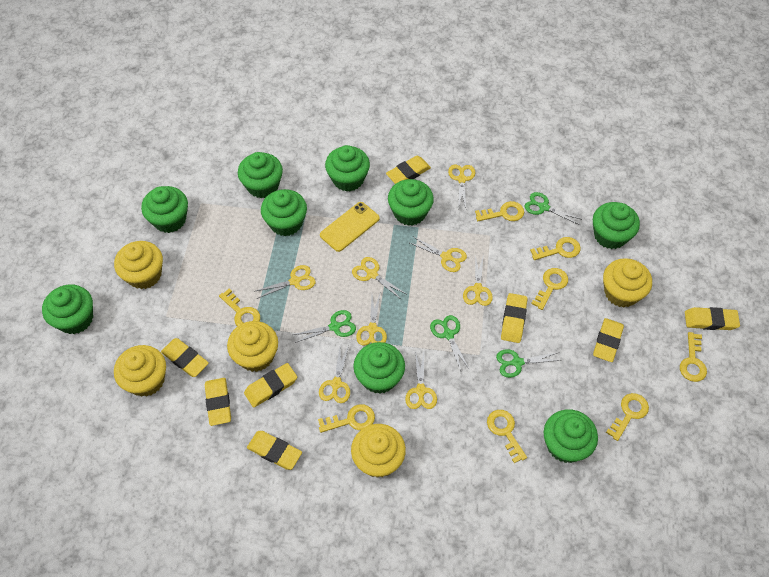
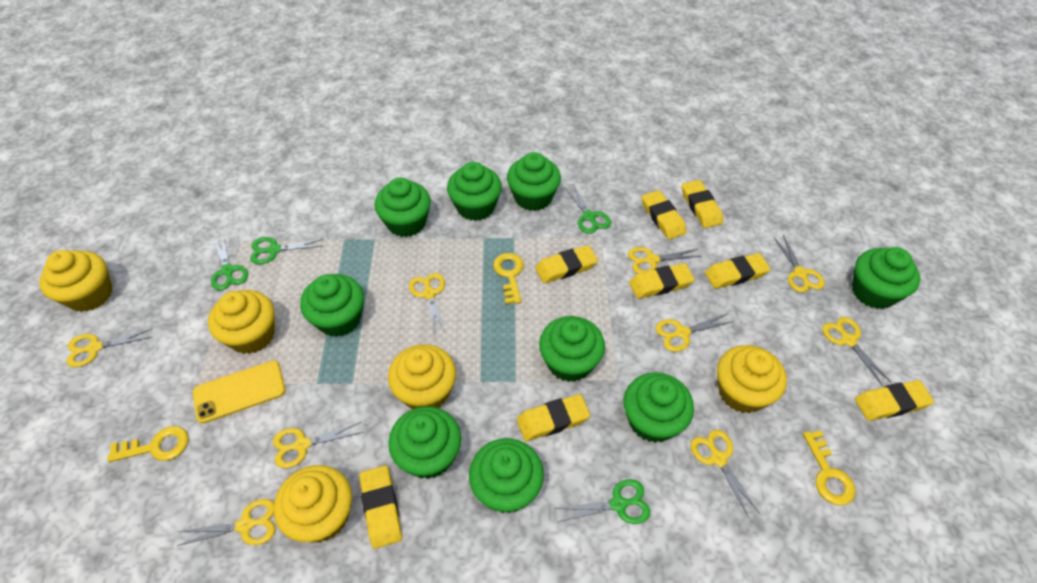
yellow key: 8 -> 3
yellow scissors: 8 -> 9

